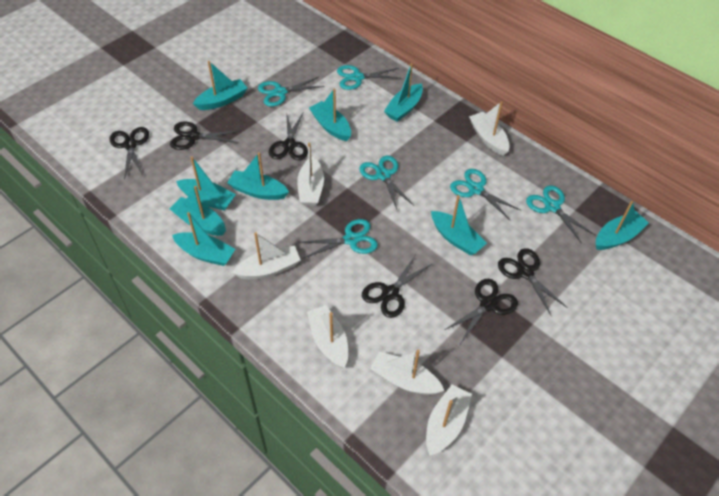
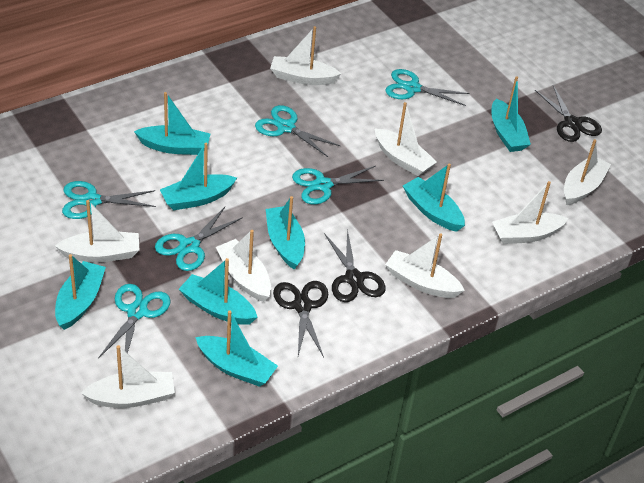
black scissors: 6 -> 3
turquoise boat: 9 -> 8
white boat: 6 -> 8

